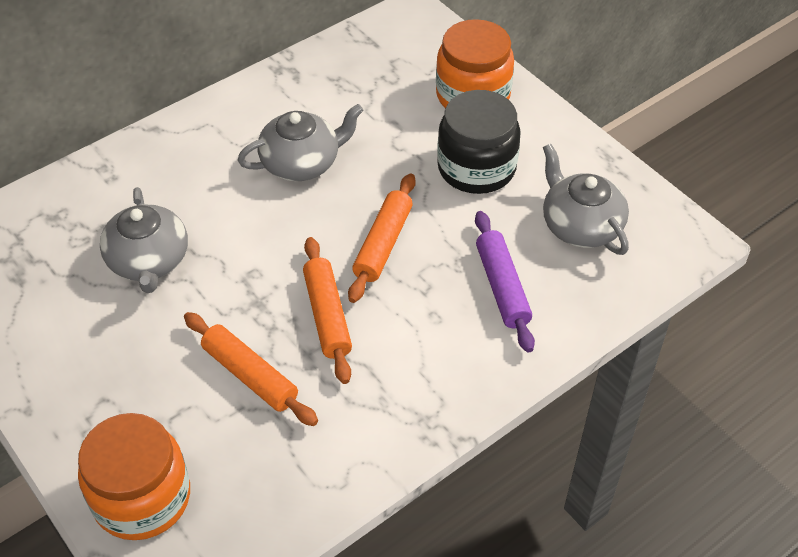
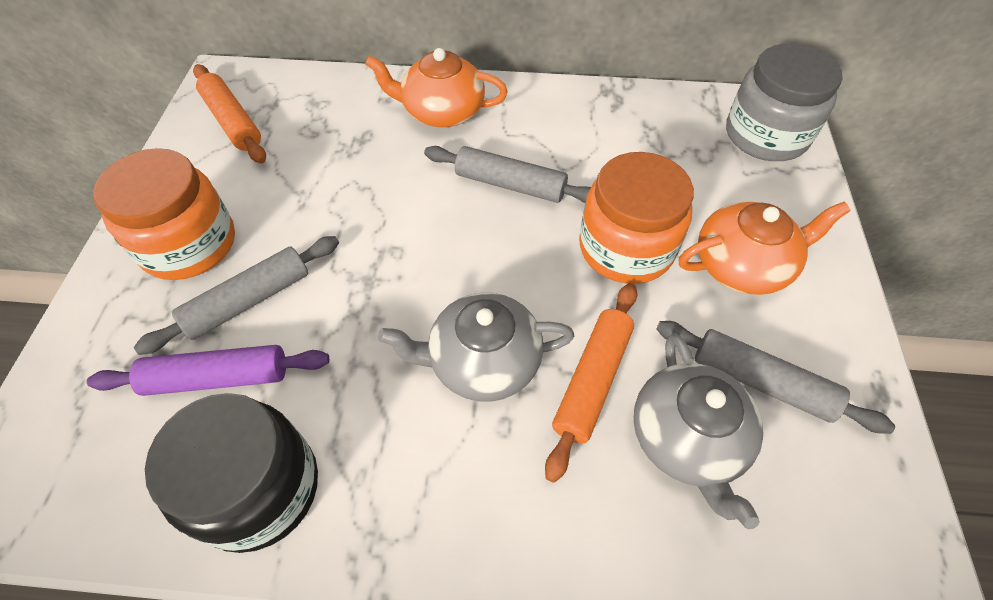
grey jar: 0 -> 1
grey rolling pin: 0 -> 3
grey teapot: 3 -> 2
orange rolling pin: 3 -> 2
orange teapot: 0 -> 2

